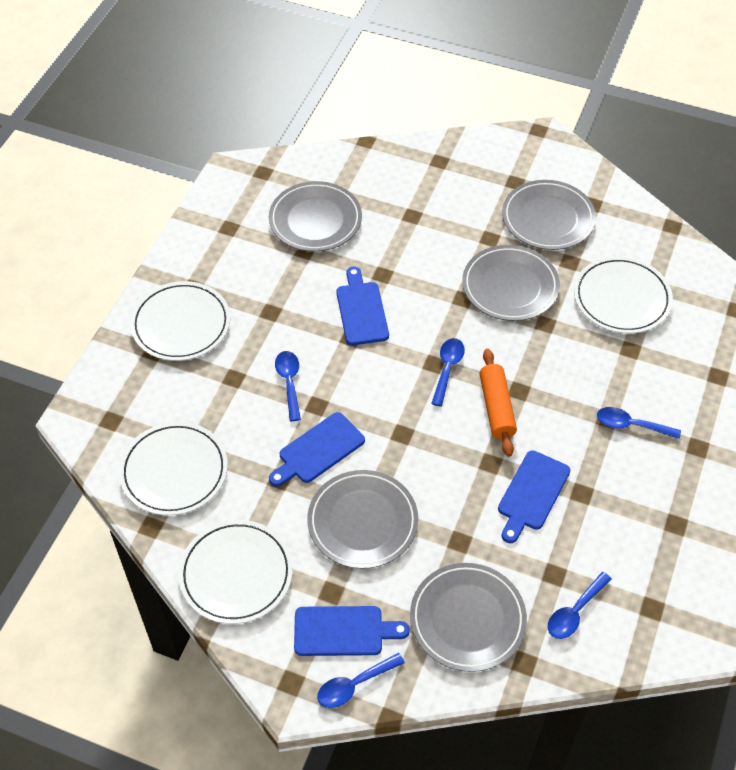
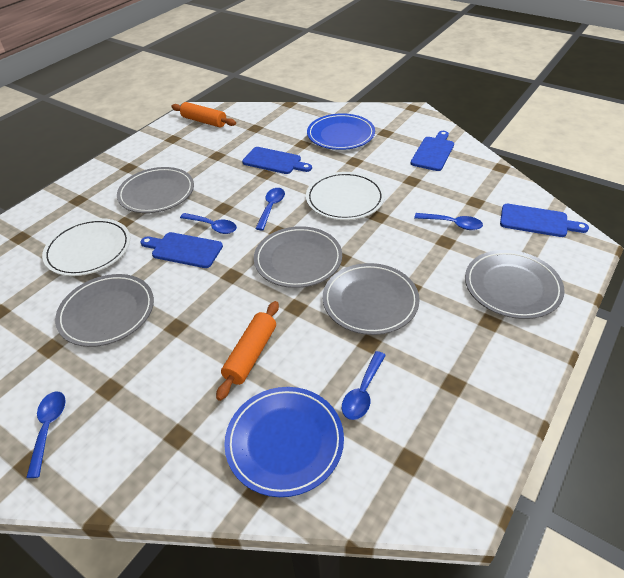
blue plate: 0 -> 2
orange rolling pin: 1 -> 2
white plate: 4 -> 2

